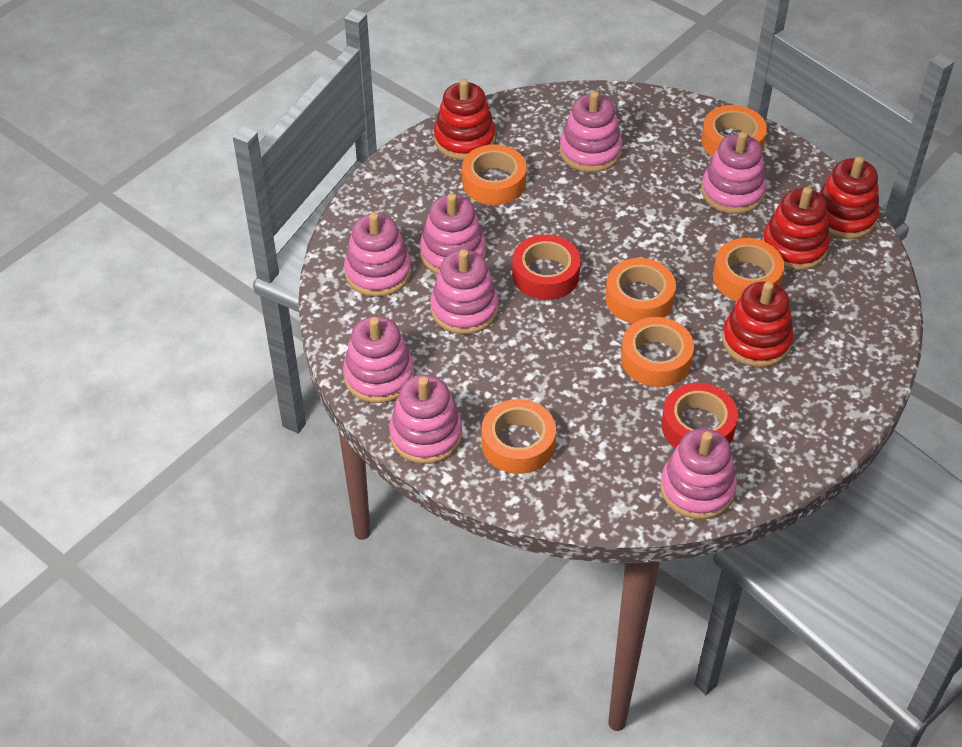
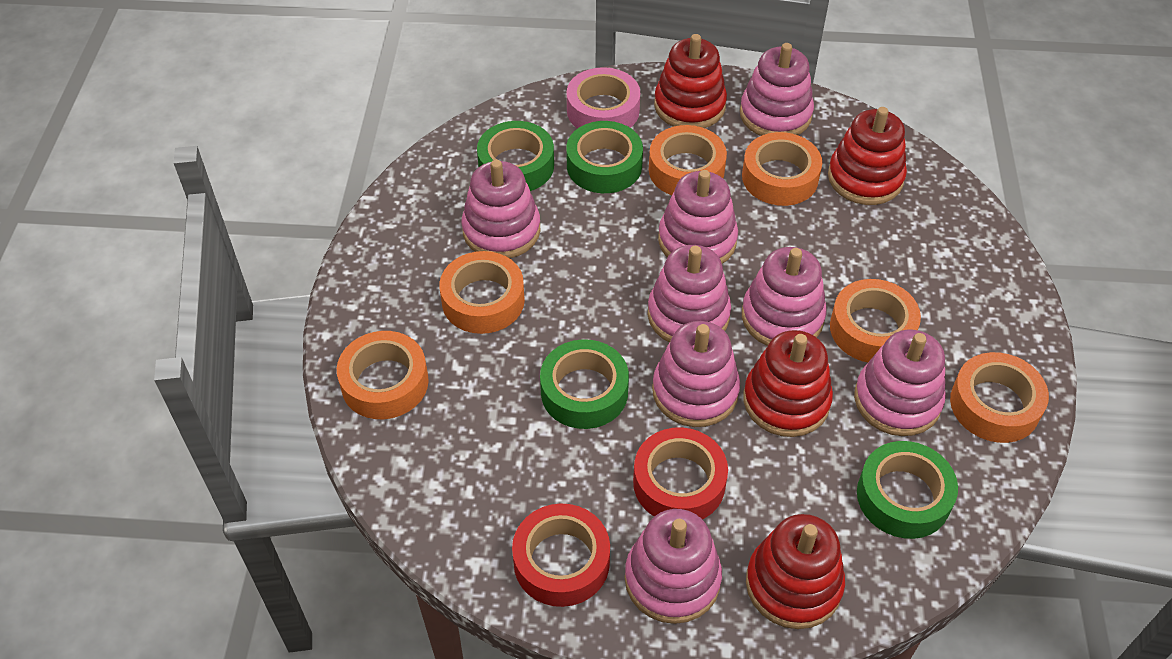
green tape: 0 -> 4
pink tape: 0 -> 1

